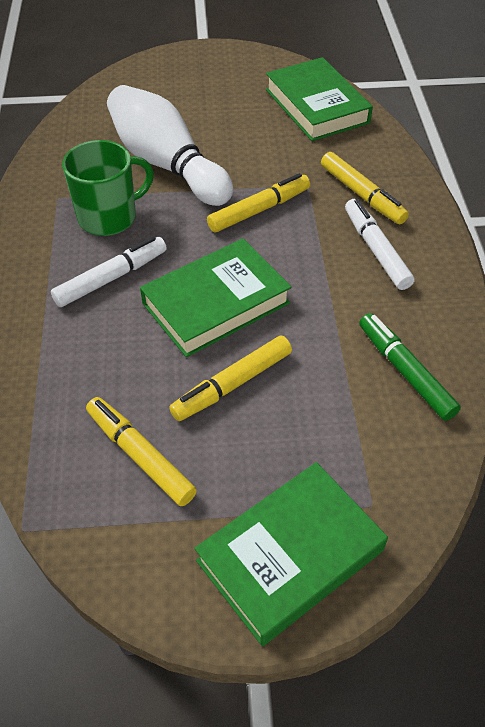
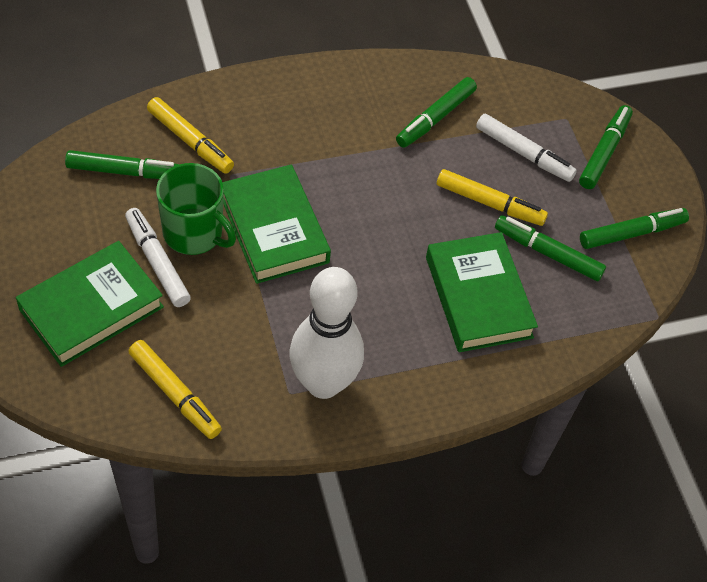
green marker: 1 -> 5
yellow marker: 4 -> 3

